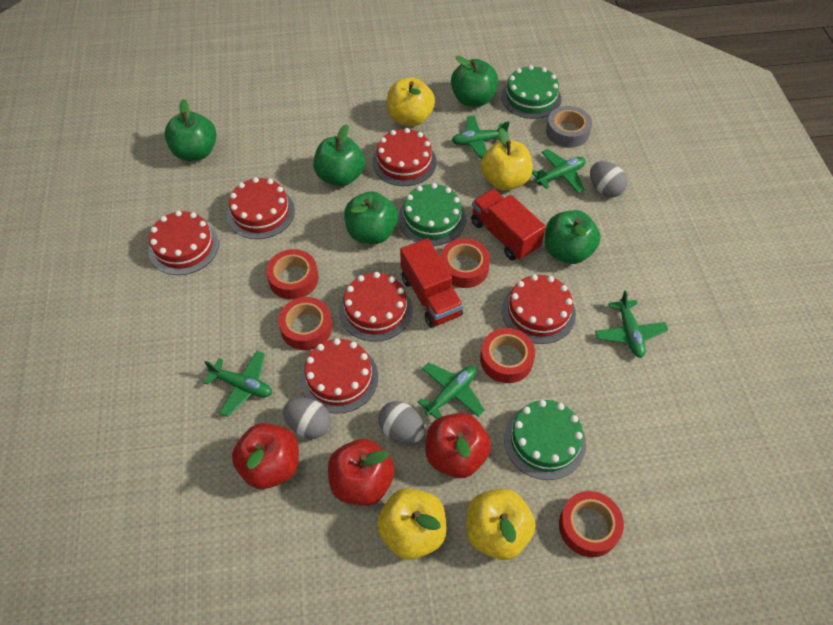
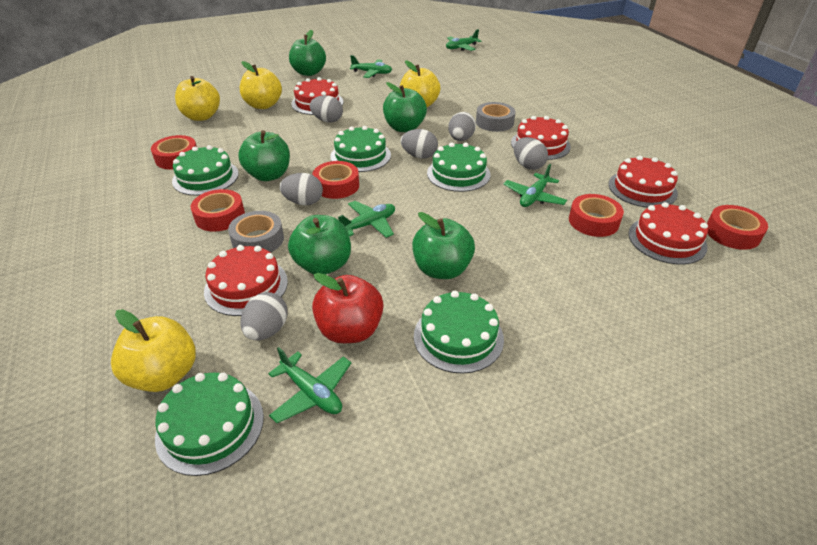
green cake: 3 -> 5
grey egg: 3 -> 6
grey tape: 1 -> 2
red apple: 3 -> 1
red cake: 6 -> 5
red truck: 2 -> 0

